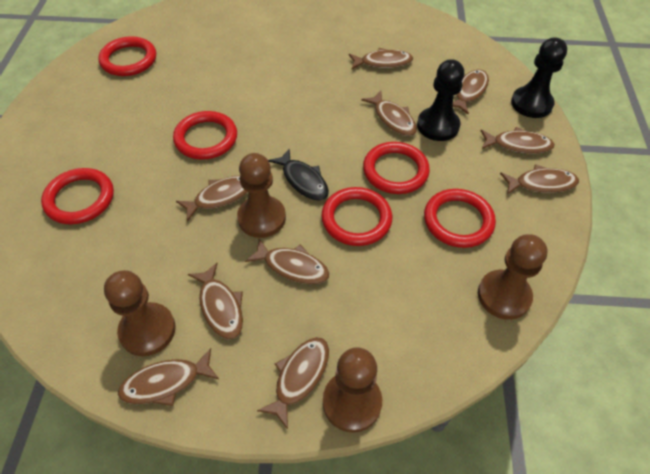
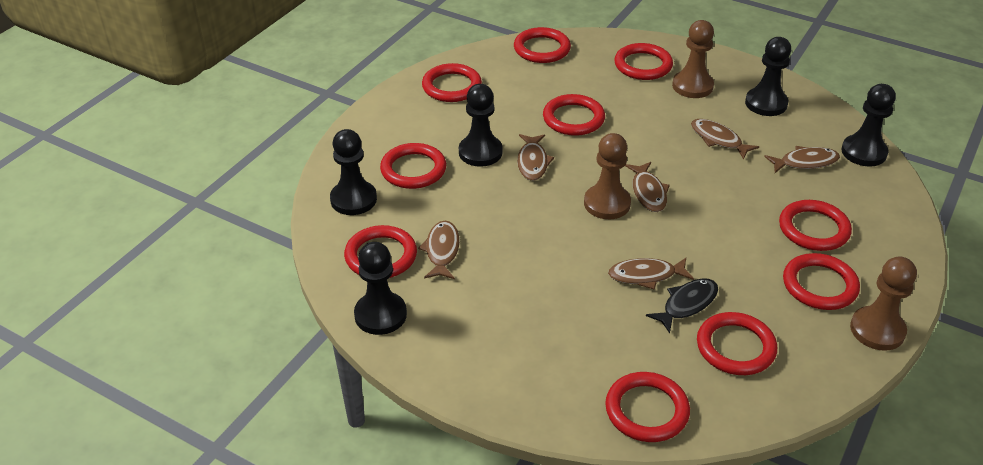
black pawn: 2 -> 5
brown fish: 10 -> 6
brown pawn: 4 -> 3
red ring: 6 -> 10

